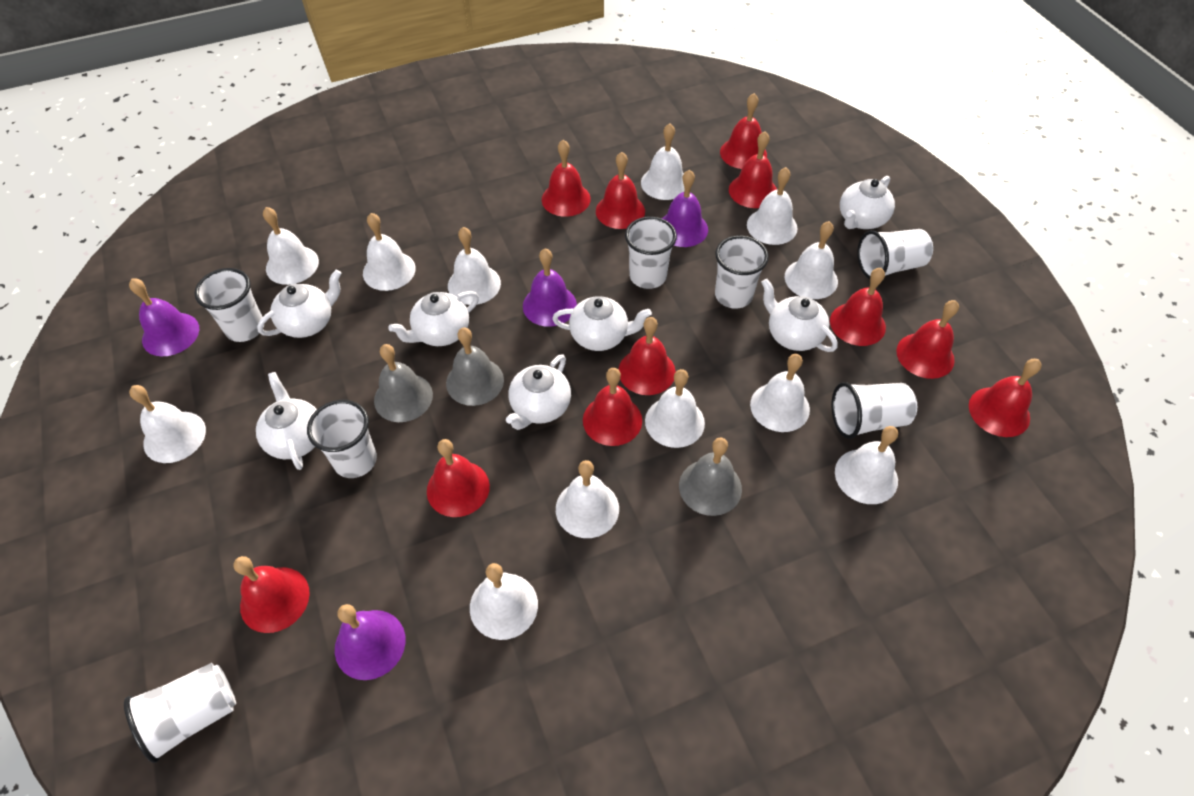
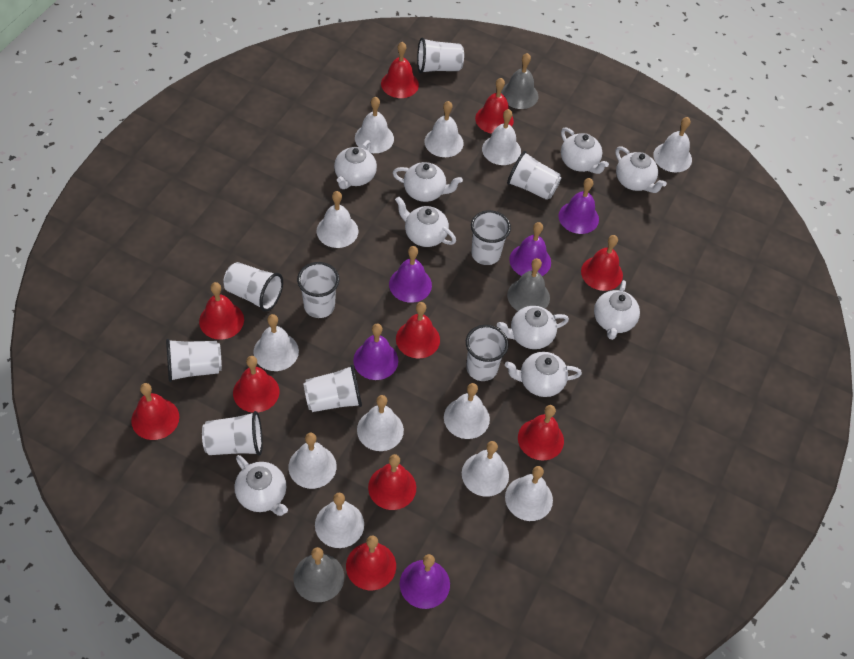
purple bell: 4 -> 5
red bell: 11 -> 10
white cup: 7 -> 9
white teapot: 7 -> 9

